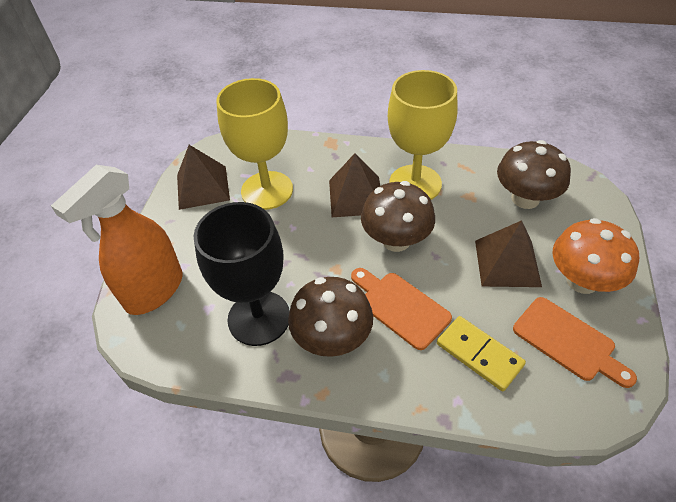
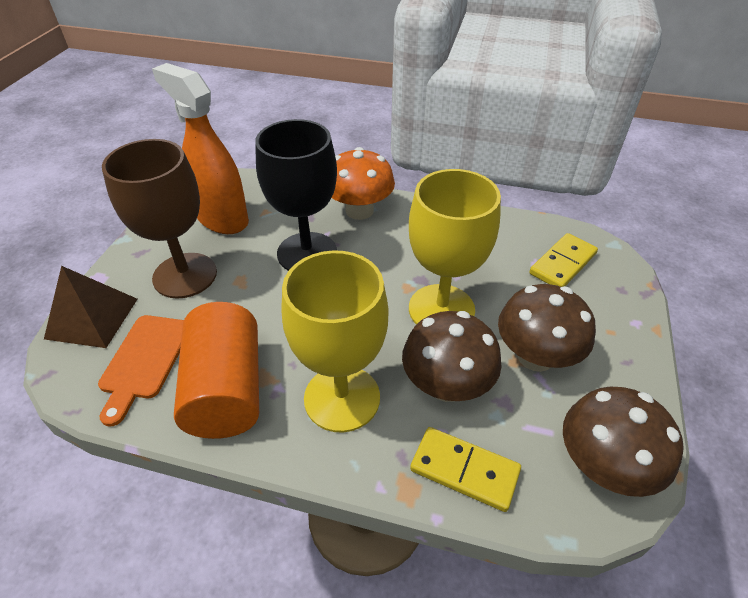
brown goblet: 0 -> 1
brown pyramid: 3 -> 1
orange cutting board: 2 -> 1
orange cylinder: 0 -> 1
yellow domino: 1 -> 2

